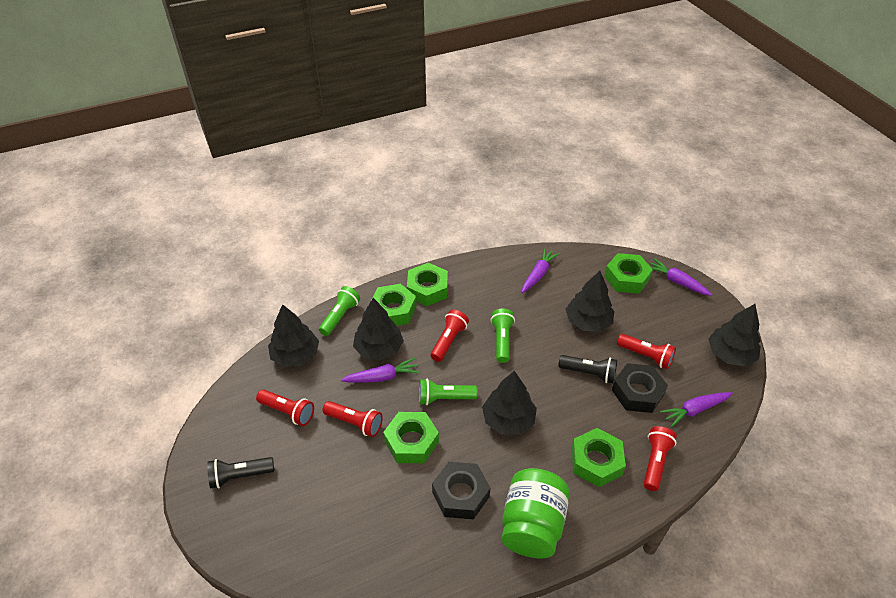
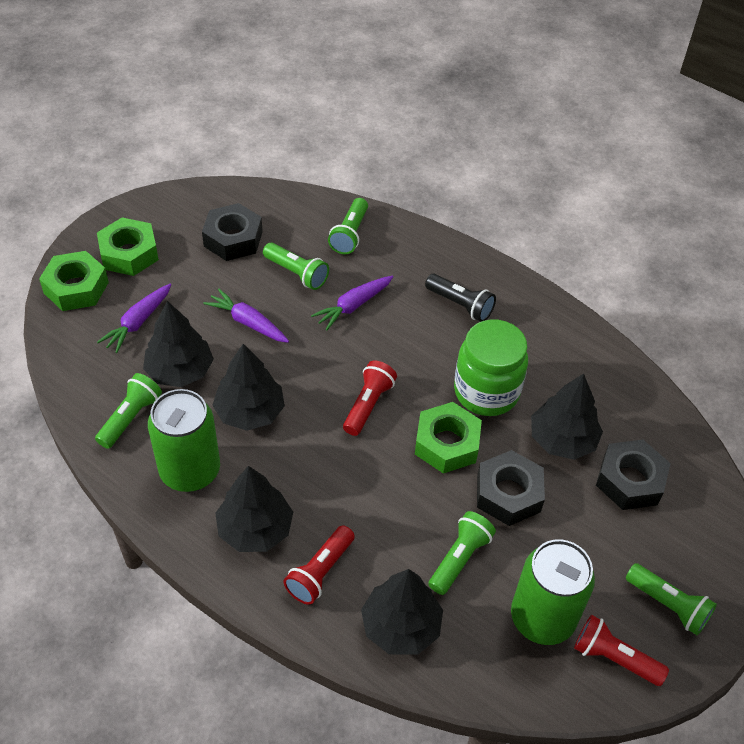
black flashlight: 2 -> 1
black nut: 2 -> 3
green can: 0 -> 2
green flashlight: 3 -> 5
green nut: 5 -> 3
purple carrot: 4 -> 3
red flashlight: 5 -> 3

